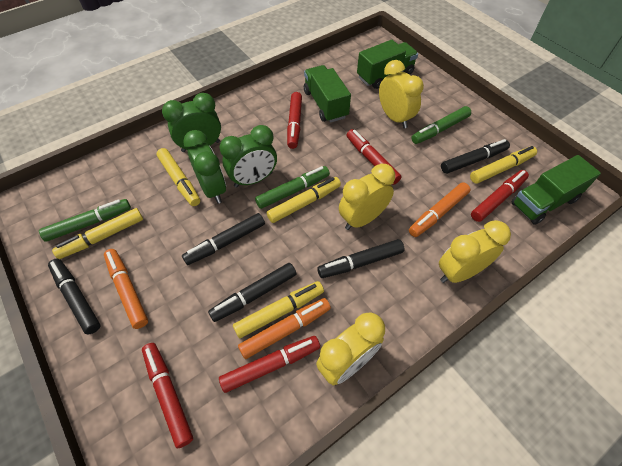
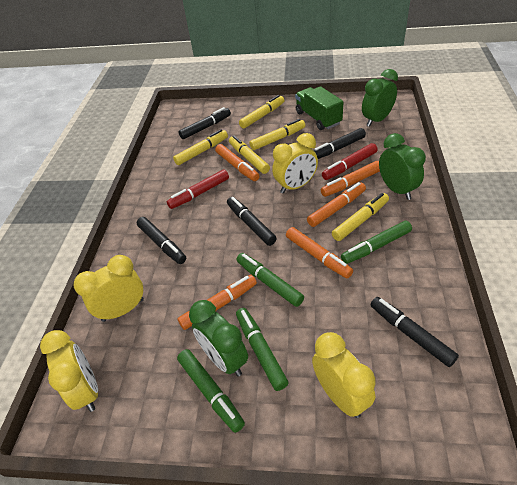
green marker: 3 -> 4
green truck: 3 -> 1
orange marker: 3 -> 5
red marker: 5 -> 2

